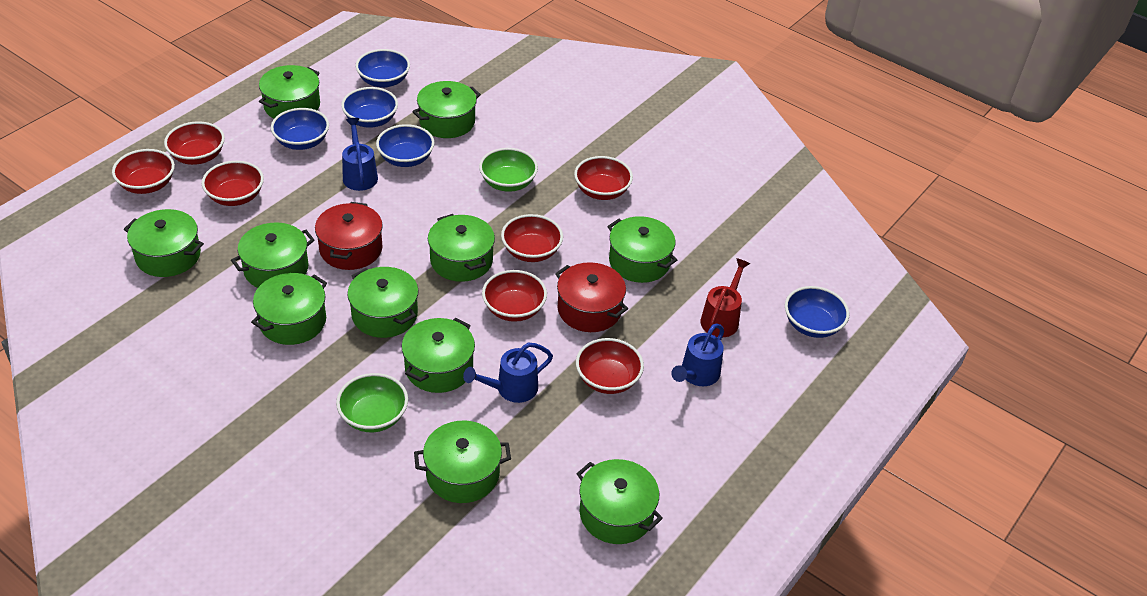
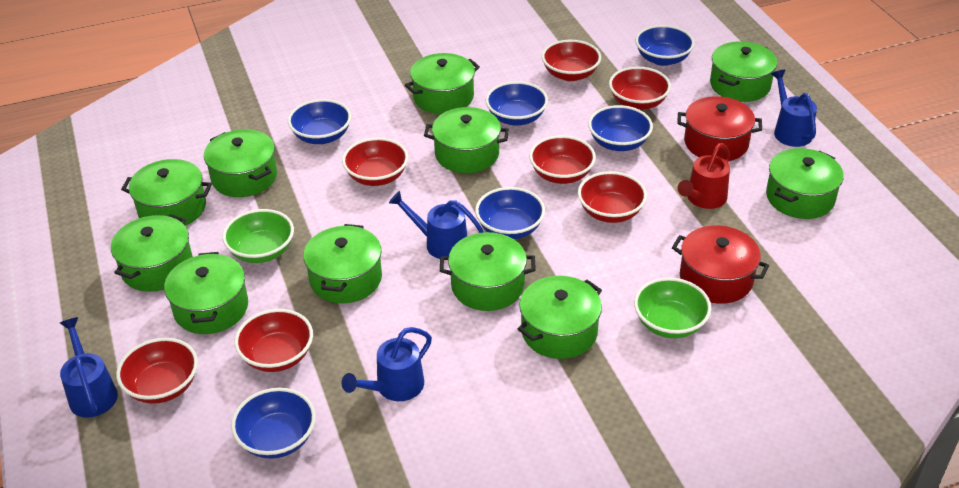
blue bowl: 5 -> 6
blue watering can: 3 -> 4

